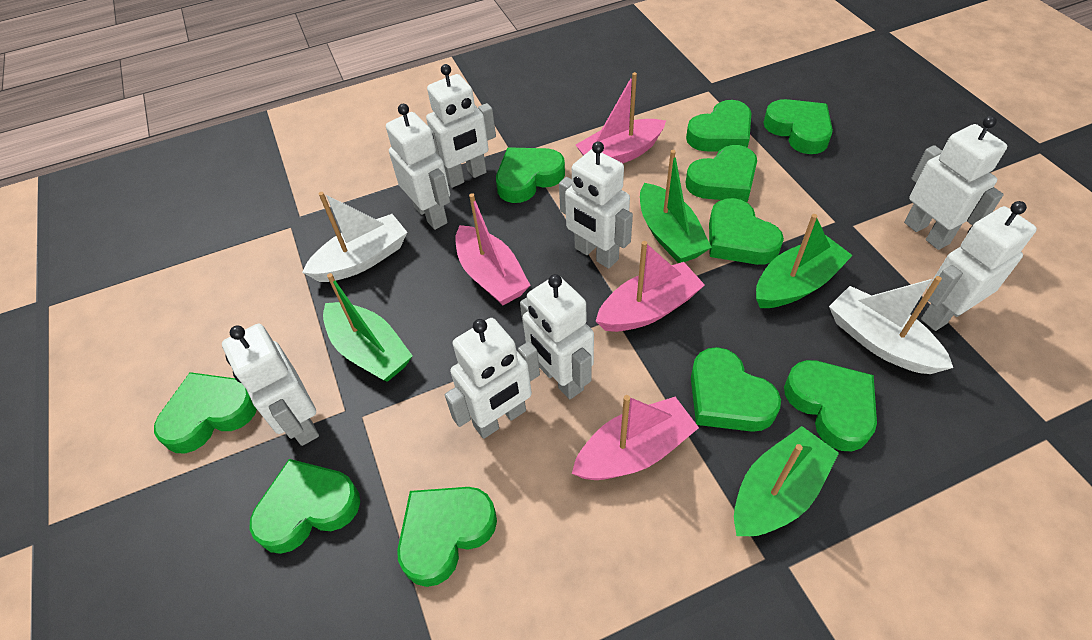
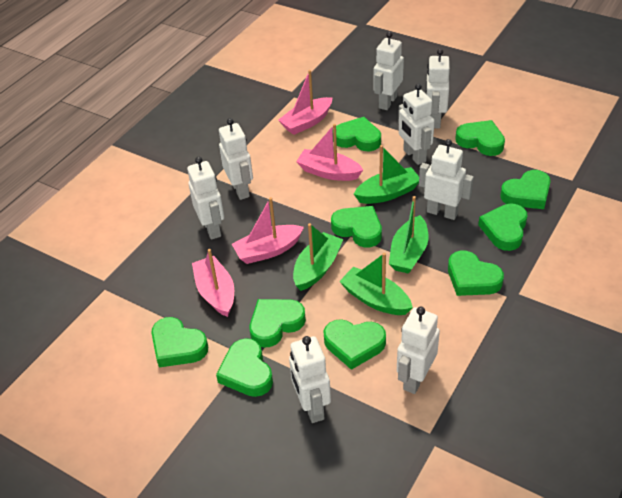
white boat: 2 -> 0

